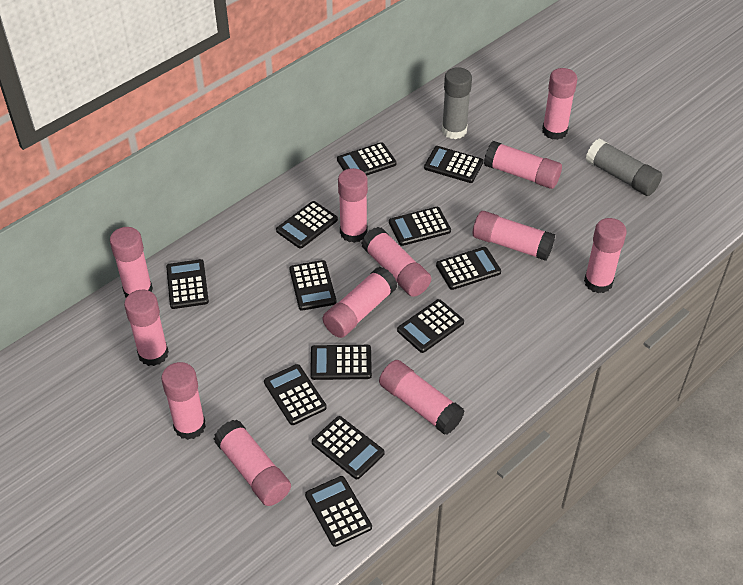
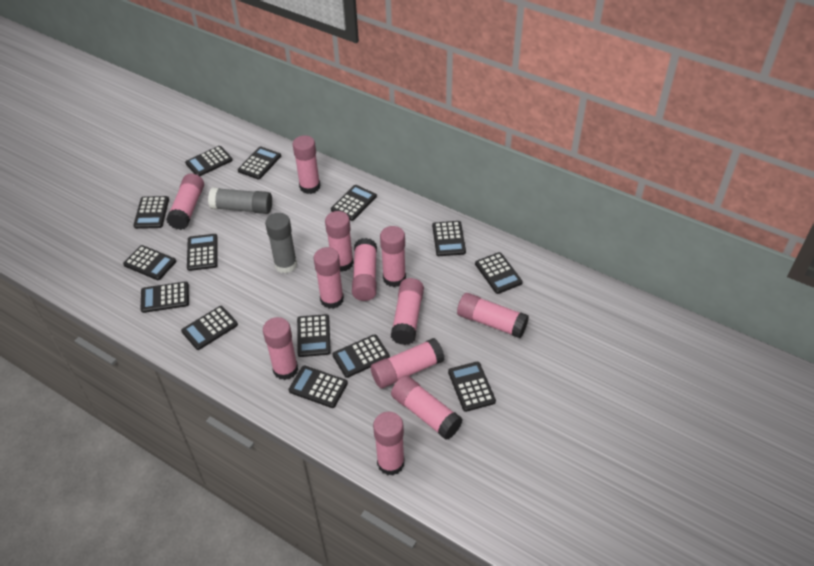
black calculator: 12 -> 14

